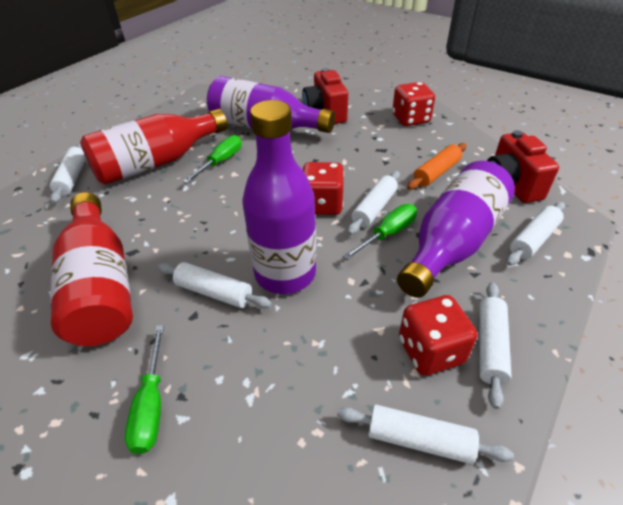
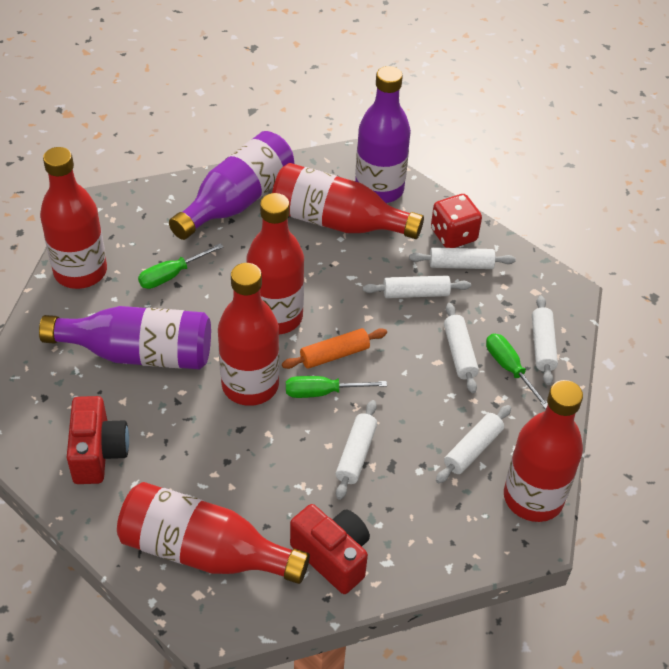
red bottle: 2 -> 6
red dice: 3 -> 1

